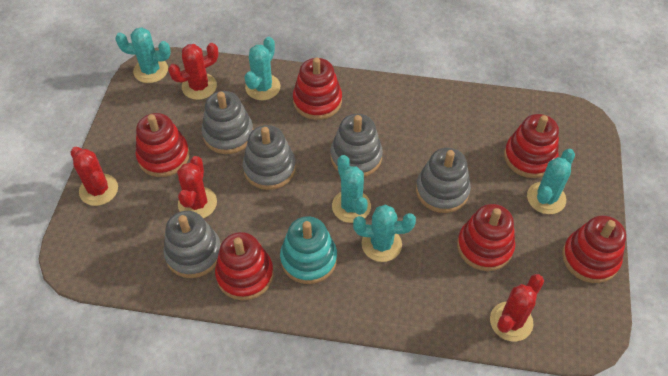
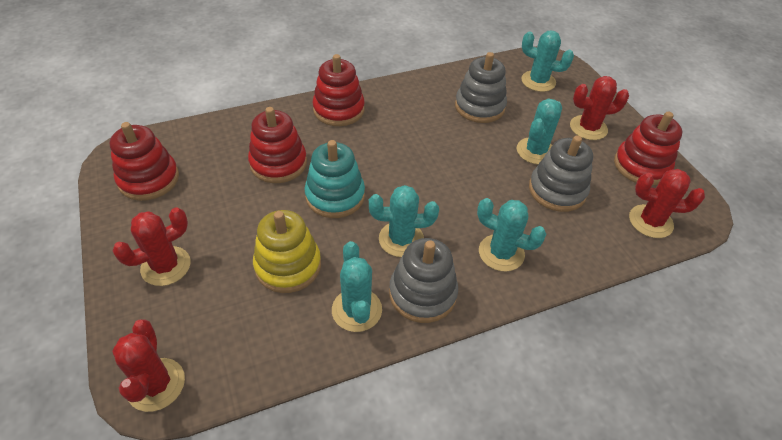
grey stacking toy: 5 -> 3
red stacking toy: 6 -> 4
yellow stacking toy: 0 -> 1

